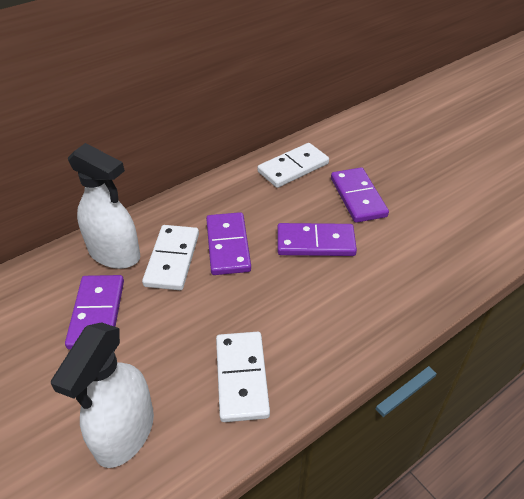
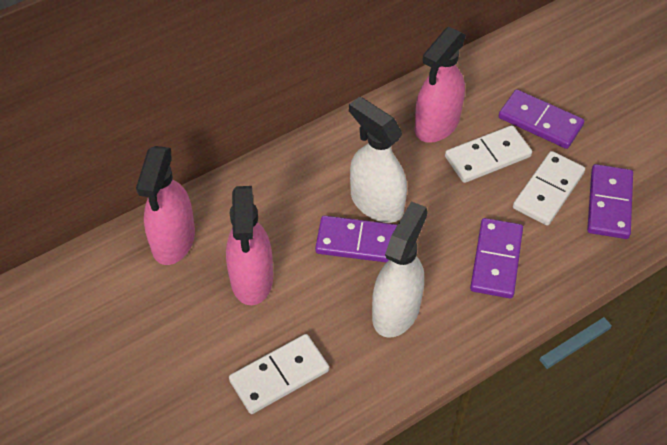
pink spray bottle: 0 -> 3

